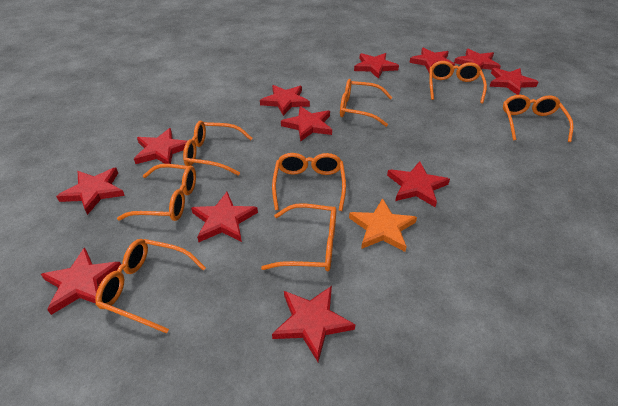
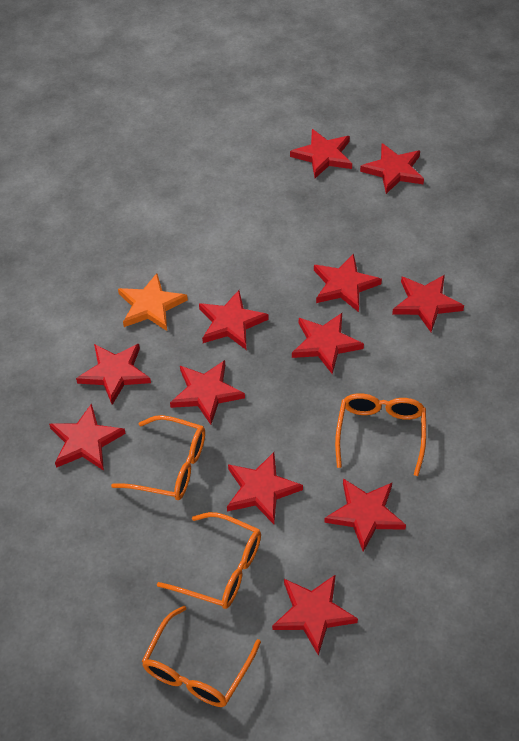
orange glasses: 8 -> 4

